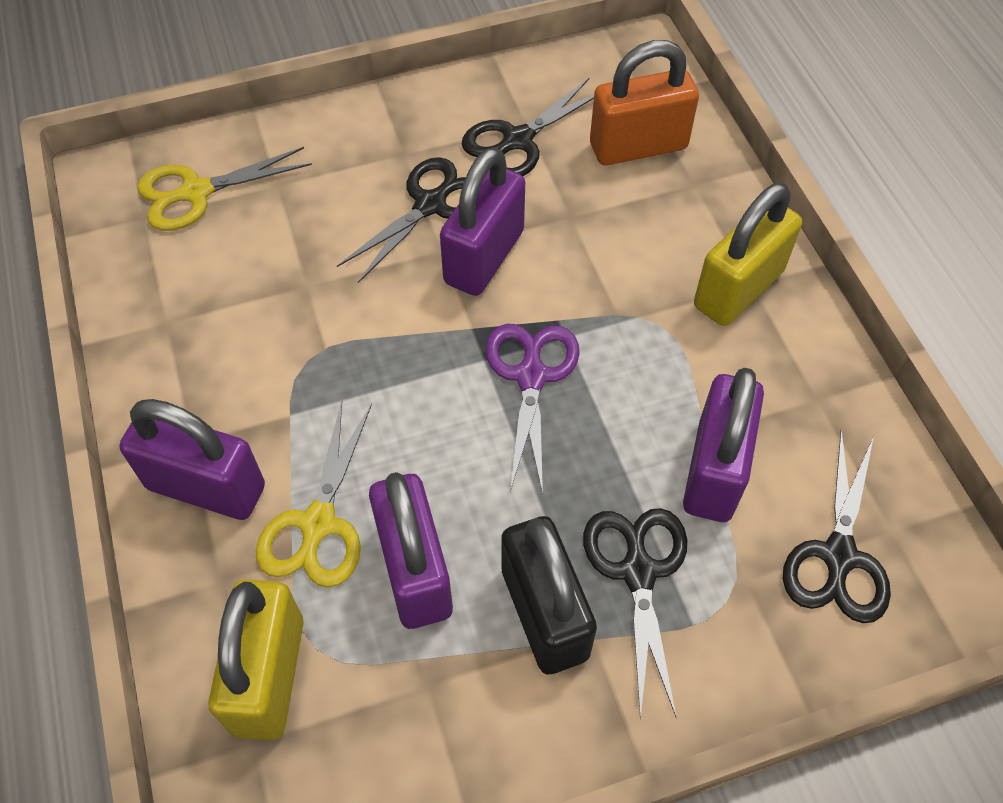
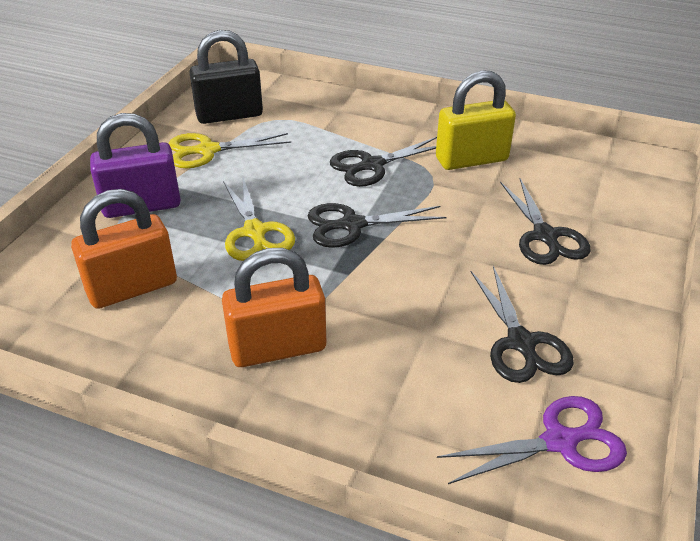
orange padlock: 1 -> 2
purple padlock: 4 -> 1
yellow padlock: 2 -> 1

